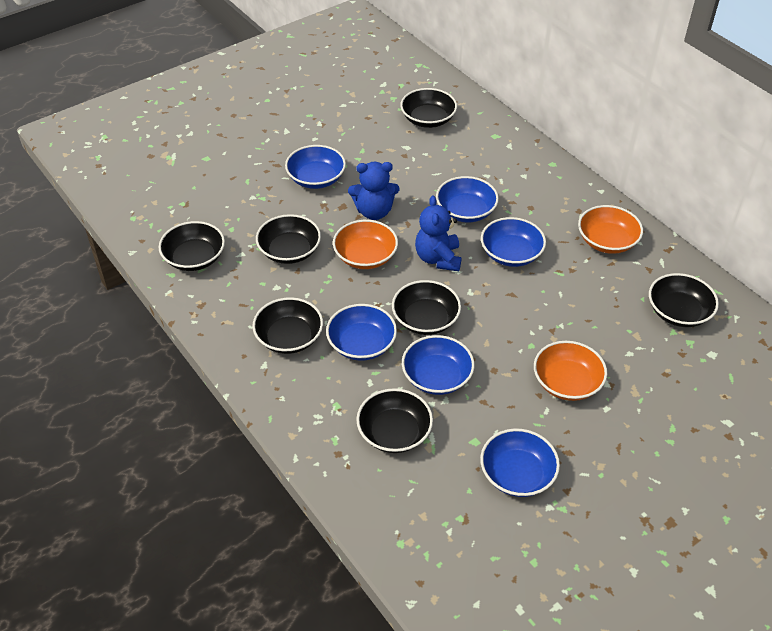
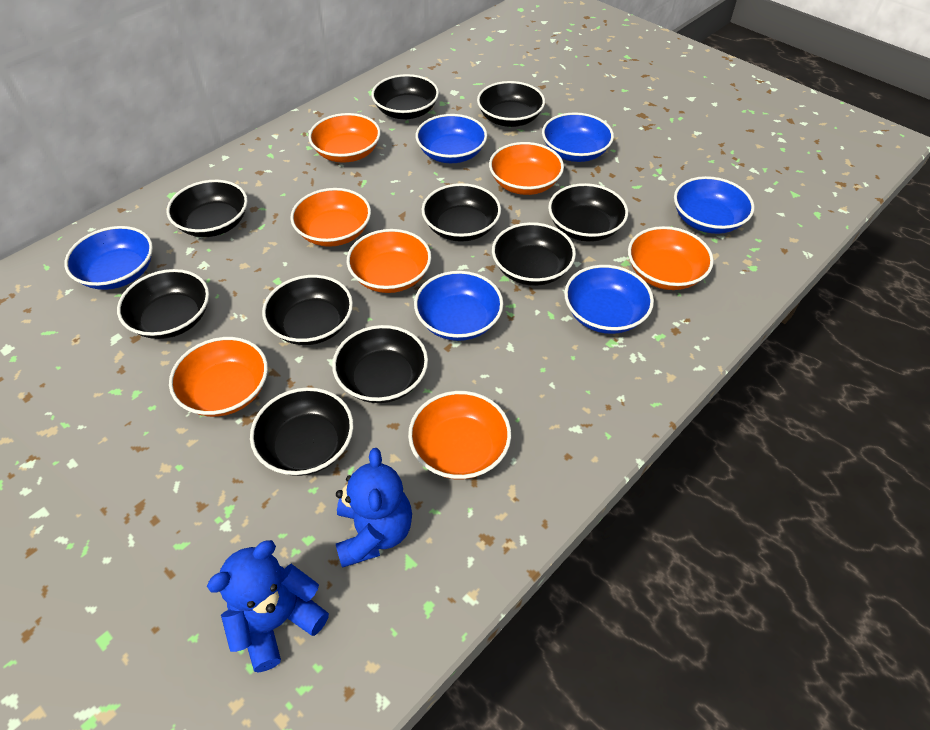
black bowl: 7 -> 10
orange bowl: 3 -> 7

